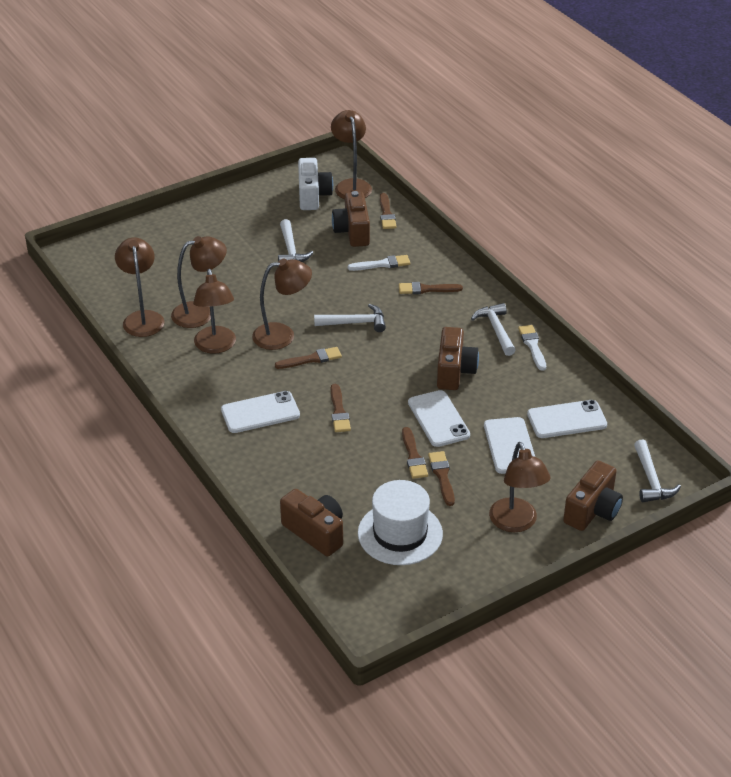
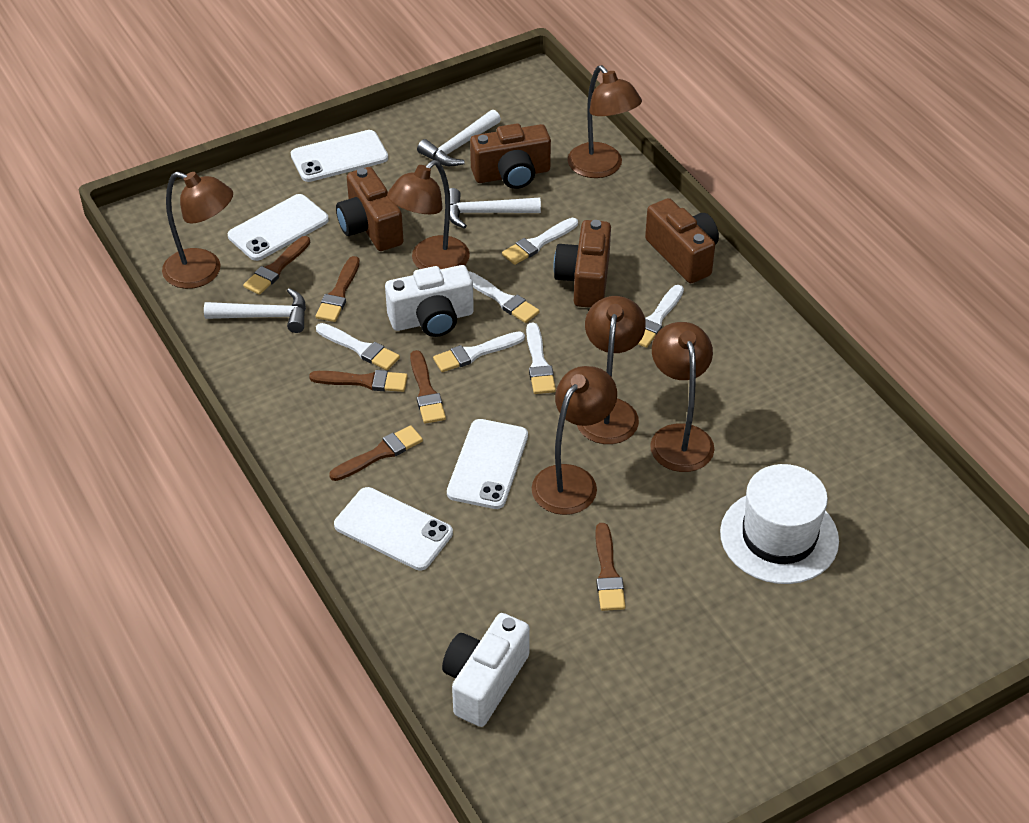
white brush: 2 -> 6
white camera: 1 -> 2
white hammer: 4 -> 3

